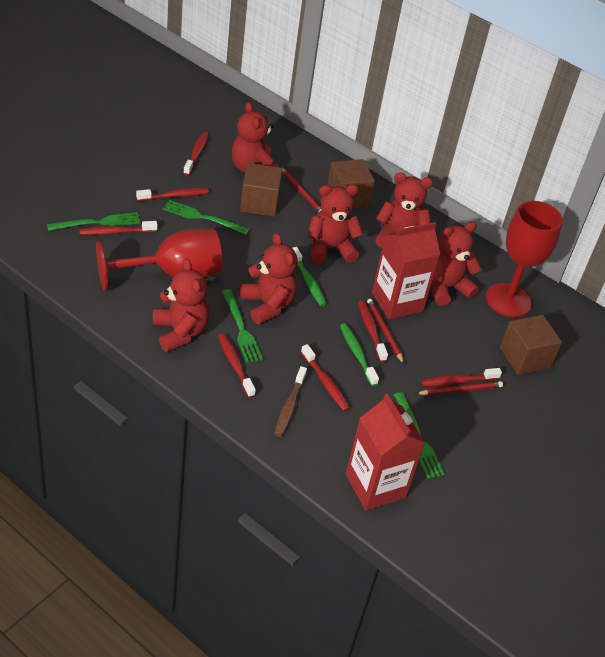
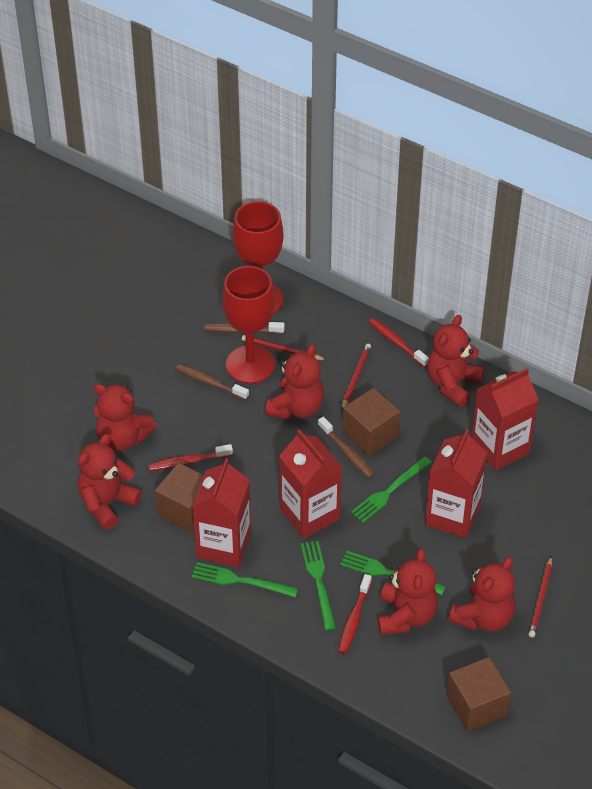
brown toothbrush: 1 -> 3
green toothbrush: 2 -> 0
red carton: 2 -> 4
red toothbrush: 7 -> 3

